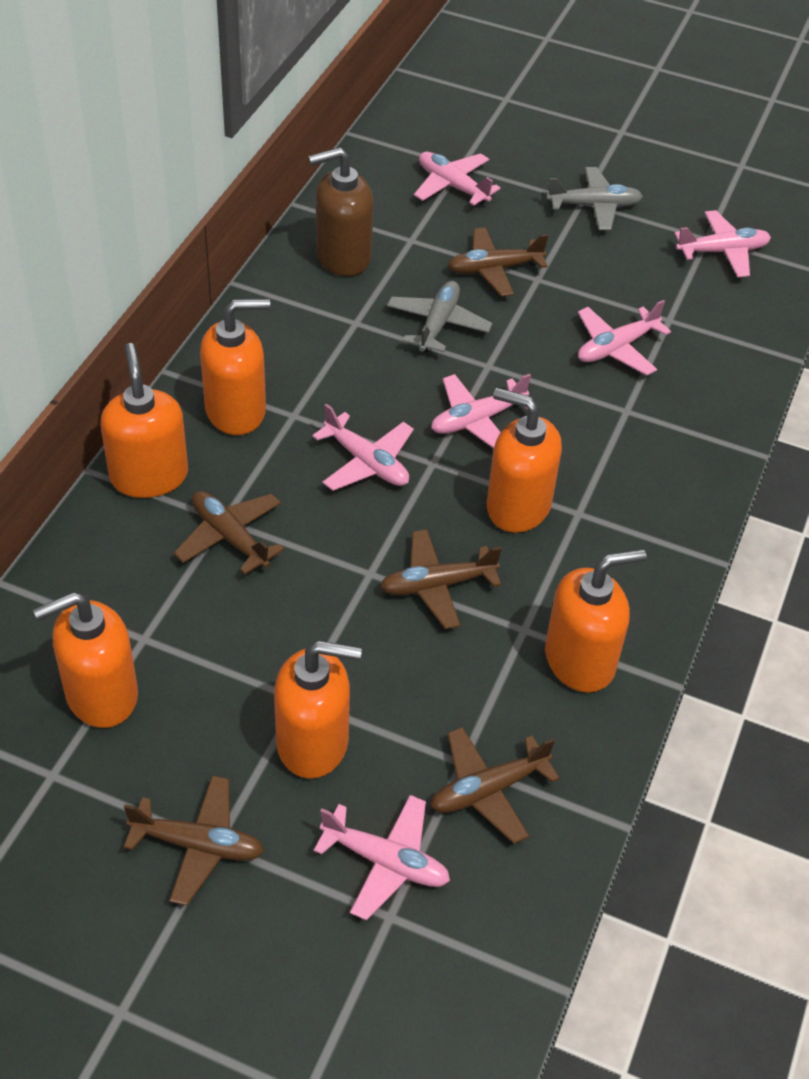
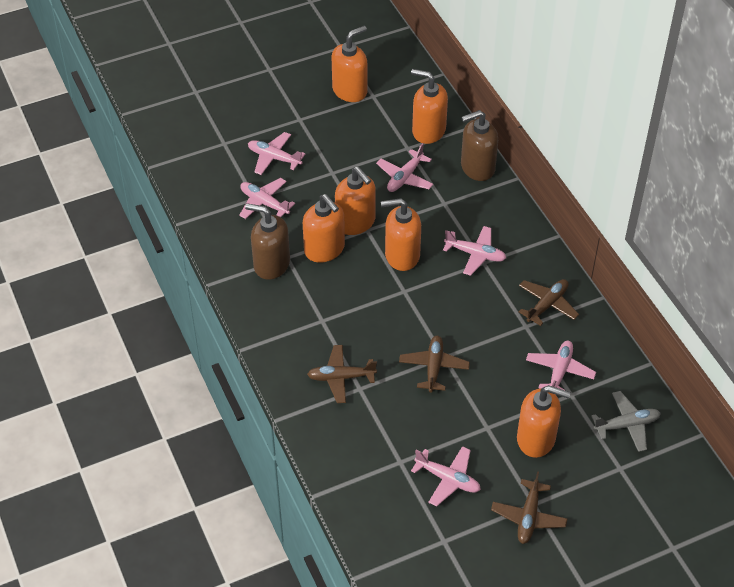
brown plane: 5 -> 4
brown soap dispenser: 1 -> 2
grey plane: 2 -> 1

